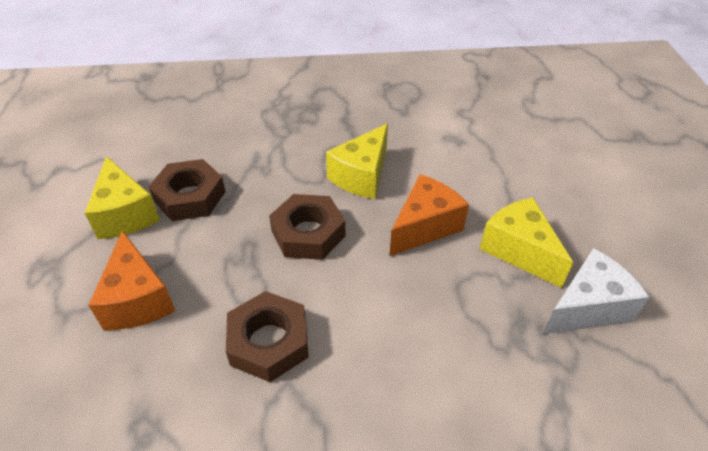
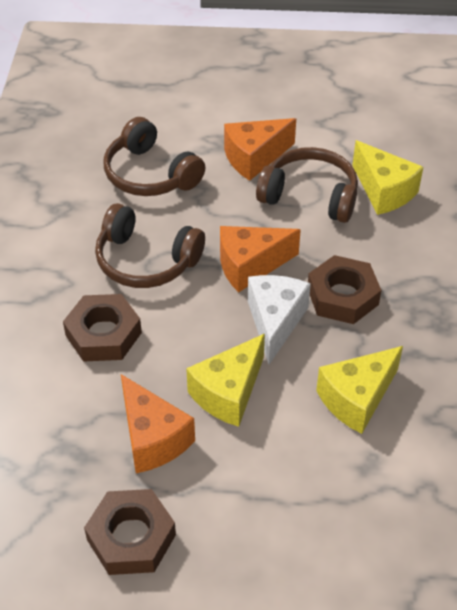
brown headphones: 0 -> 3
orange cheese: 2 -> 3

